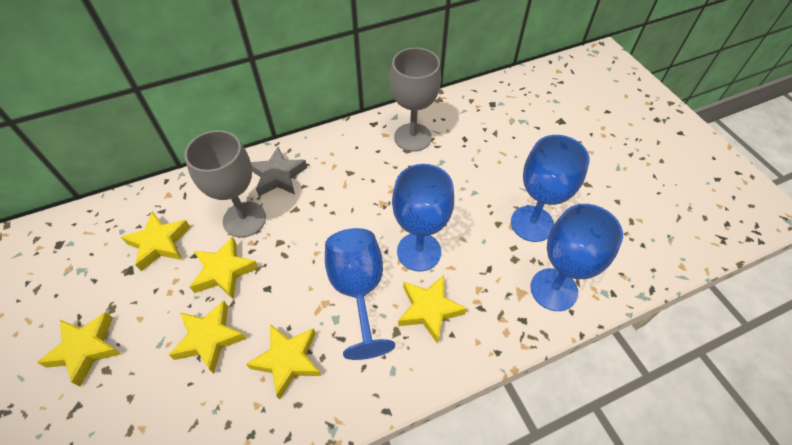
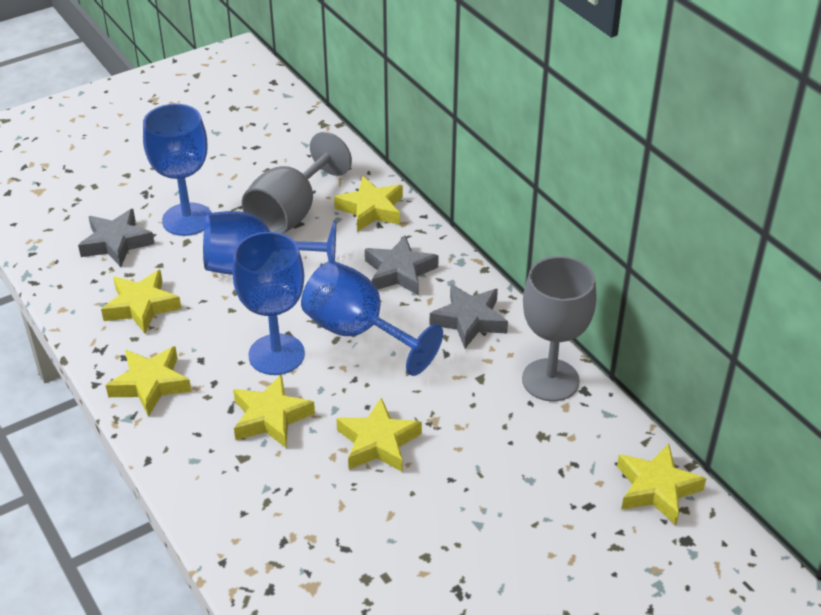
grey star: 1 -> 3

